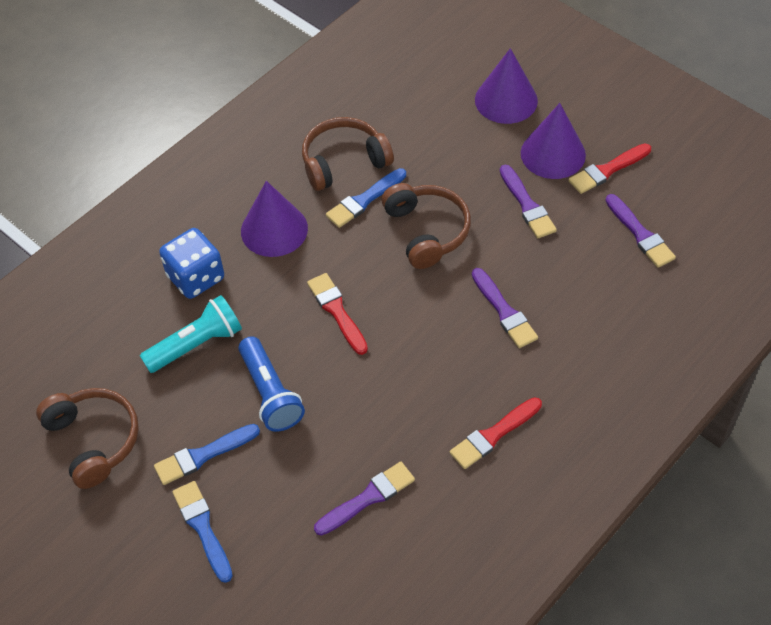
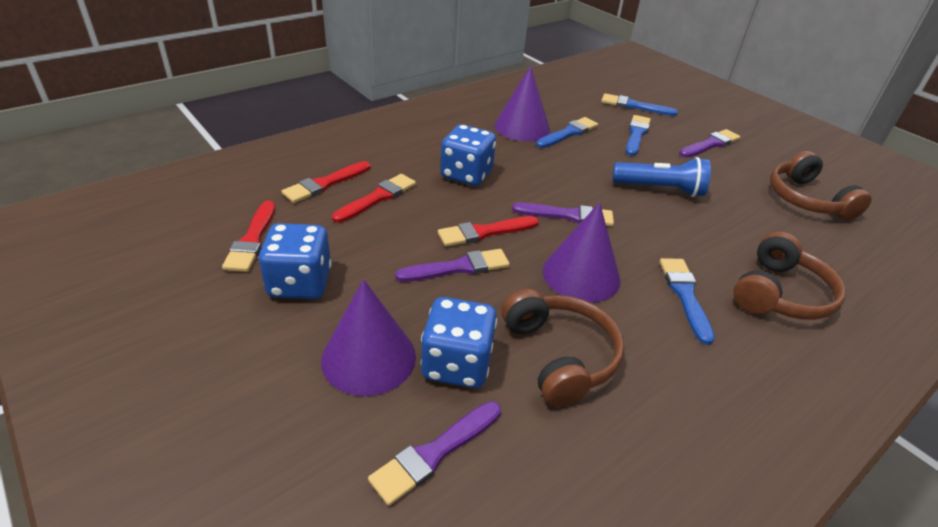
blue brush: 3 -> 4
blue dice: 1 -> 3
red brush: 3 -> 4
turquoise flashlight: 1 -> 0

